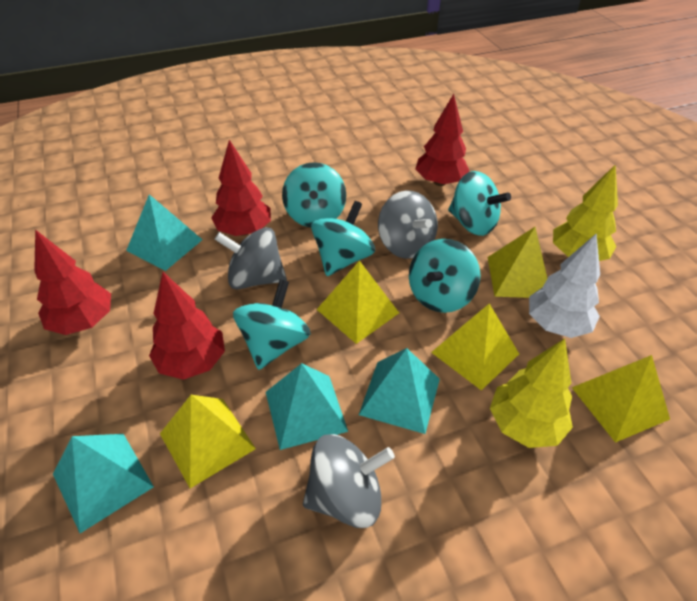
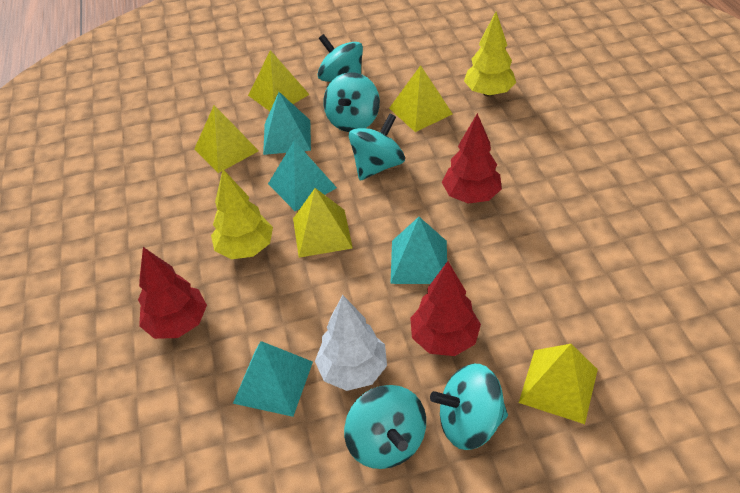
grey spinning top: 3 -> 0
red tree: 4 -> 3

